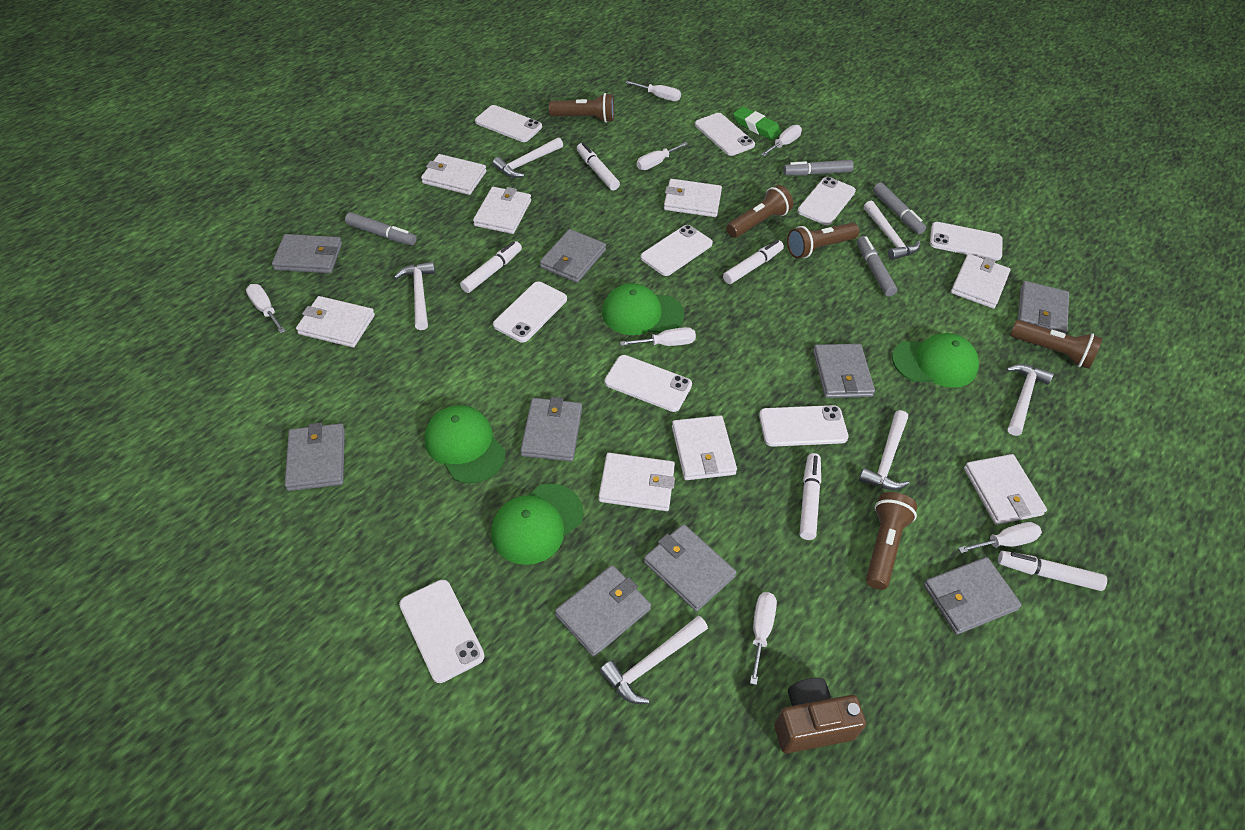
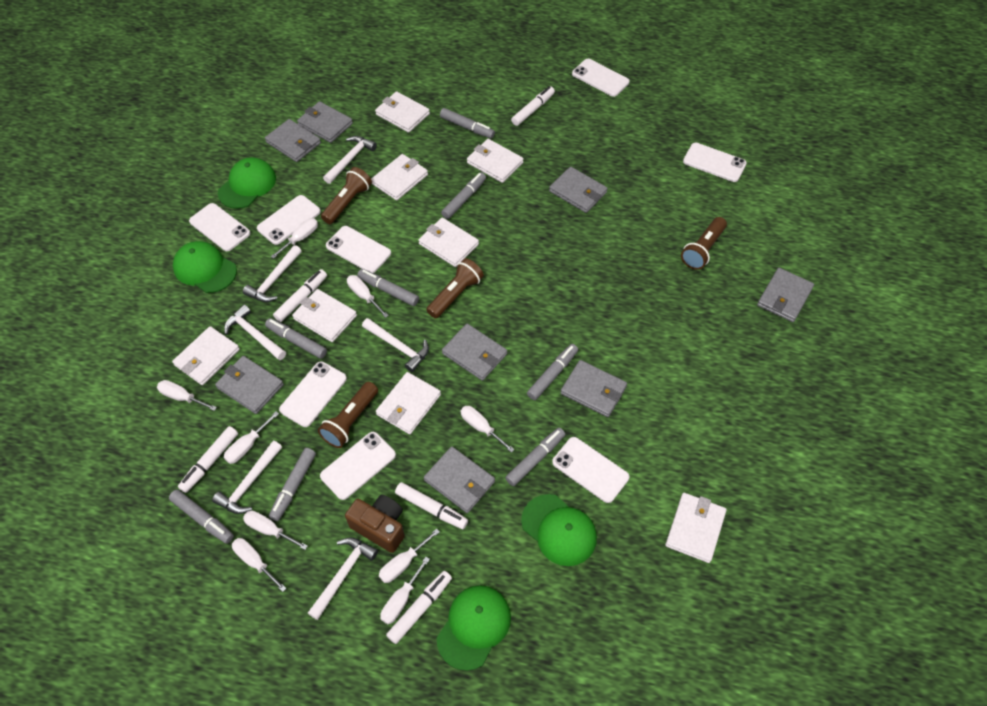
brown flashlight: 5 -> 4
green eraser: 1 -> 0
grey marker: 4 -> 8
grey wallet: 9 -> 8
white phone: 9 -> 8
white screwdriver: 7 -> 9

